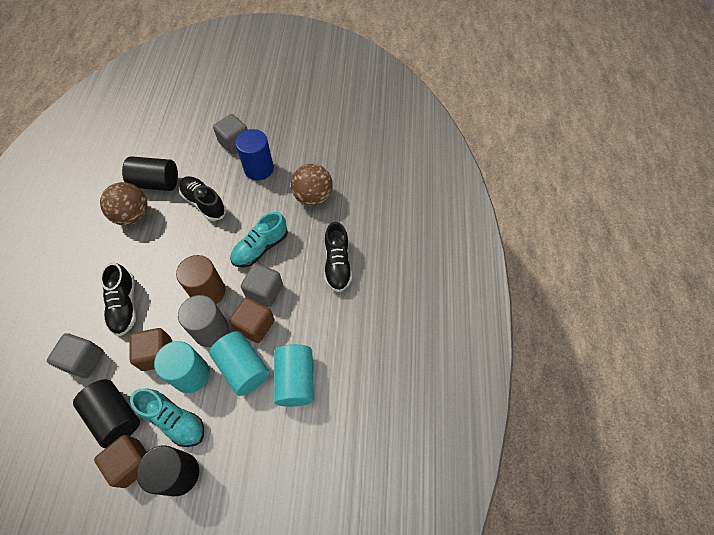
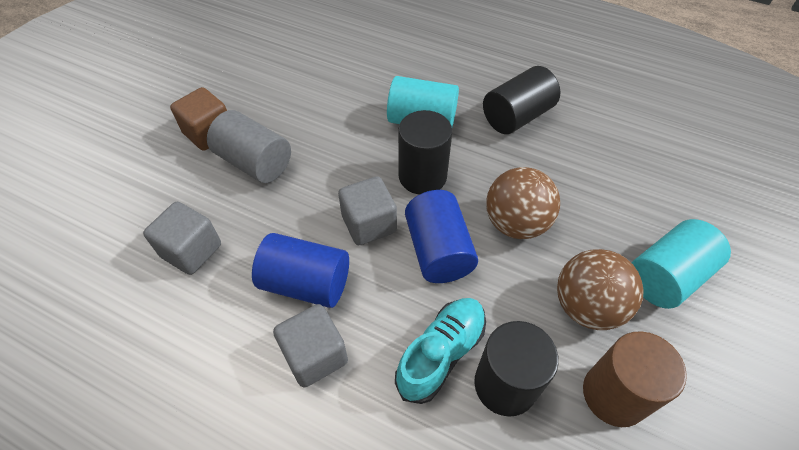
black shoe: 3 -> 0
blue cylinder: 1 -> 2
brown cube: 3 -> 1
turquoise cylinder: 3 -> 2
turquoise shoe: 2 -> 1

